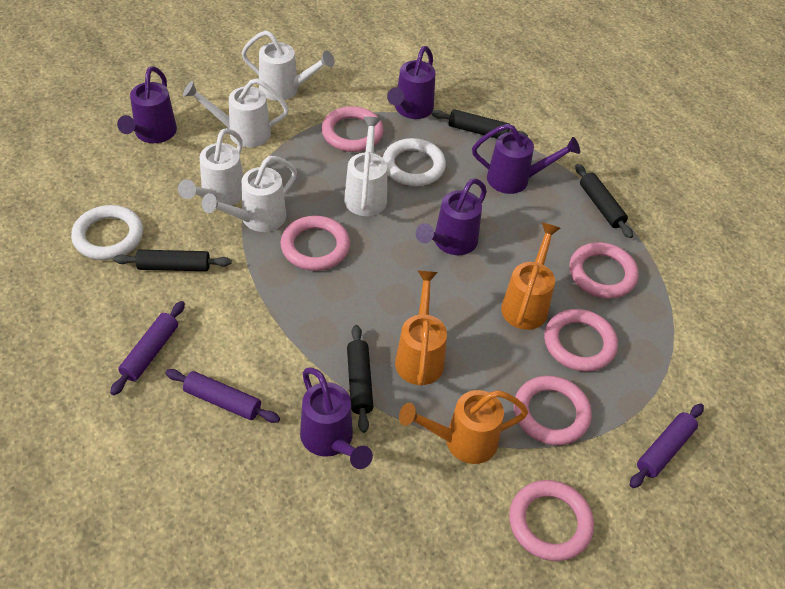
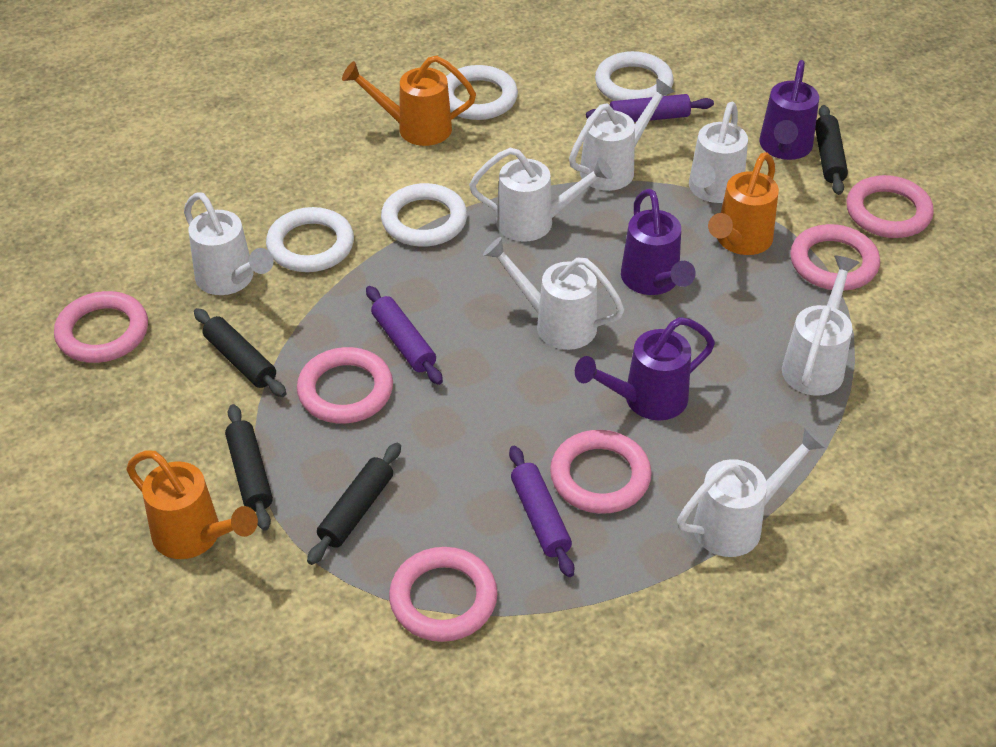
purple watering can: 5 -> 3
white ring: 2 -> 4
white watering can: 5 -> 7

